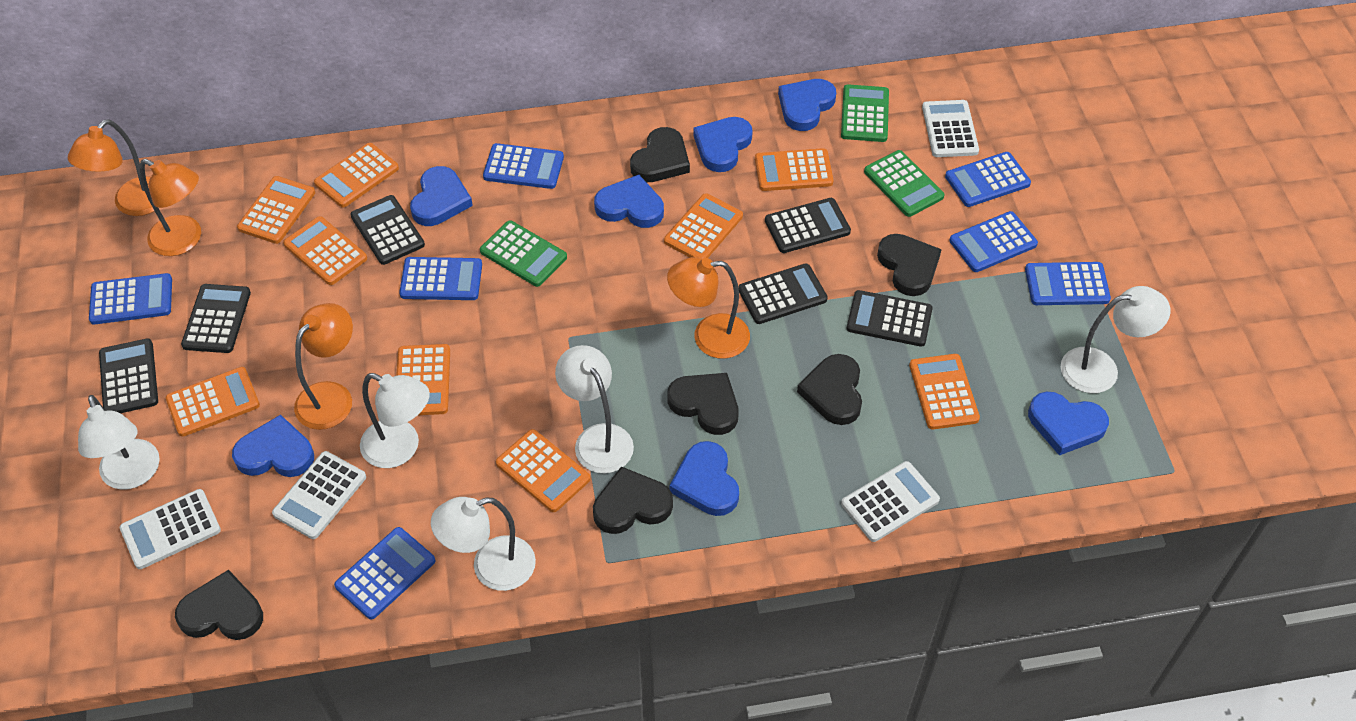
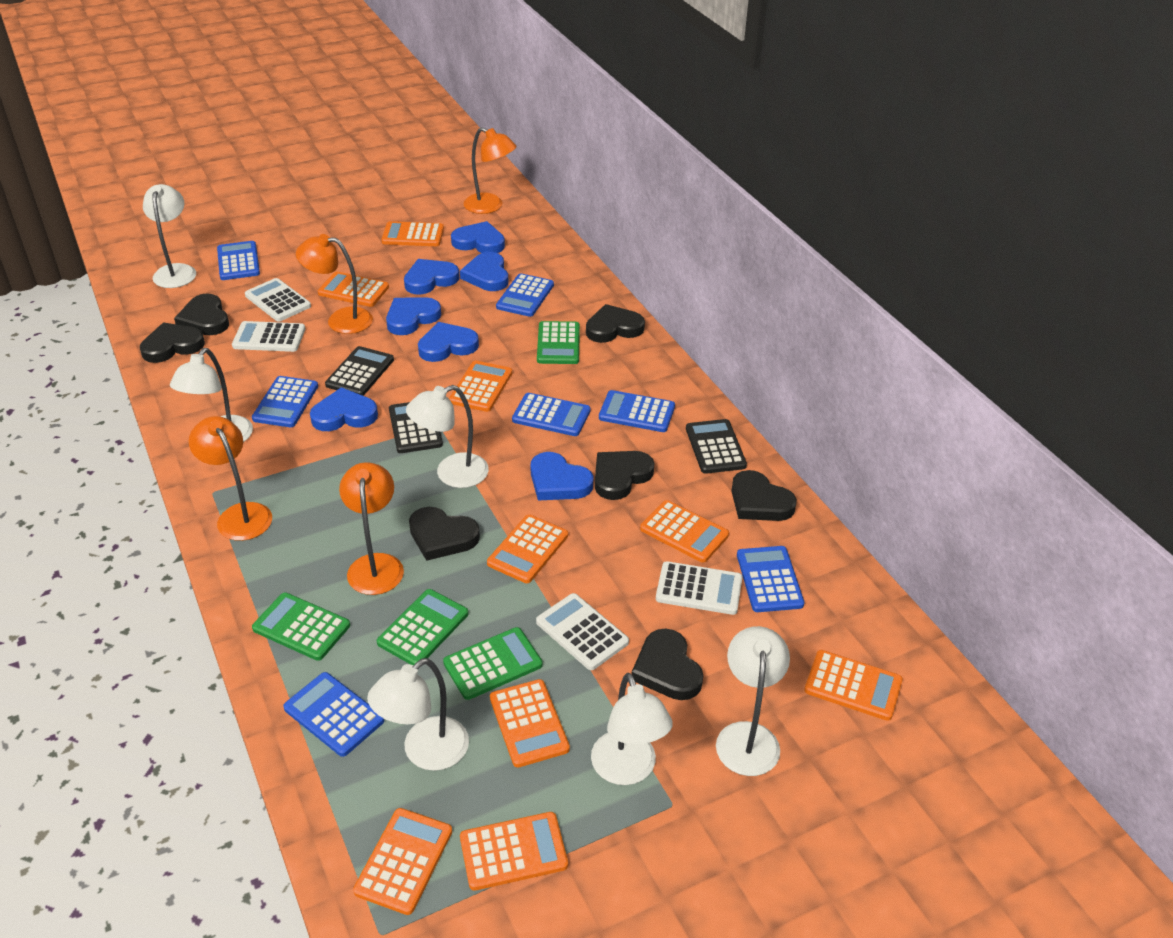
black calculator: 6 -> 3
black heart: 6 -> 7
green calculator: 3 -> 4
white lamp: 5 -> 6

